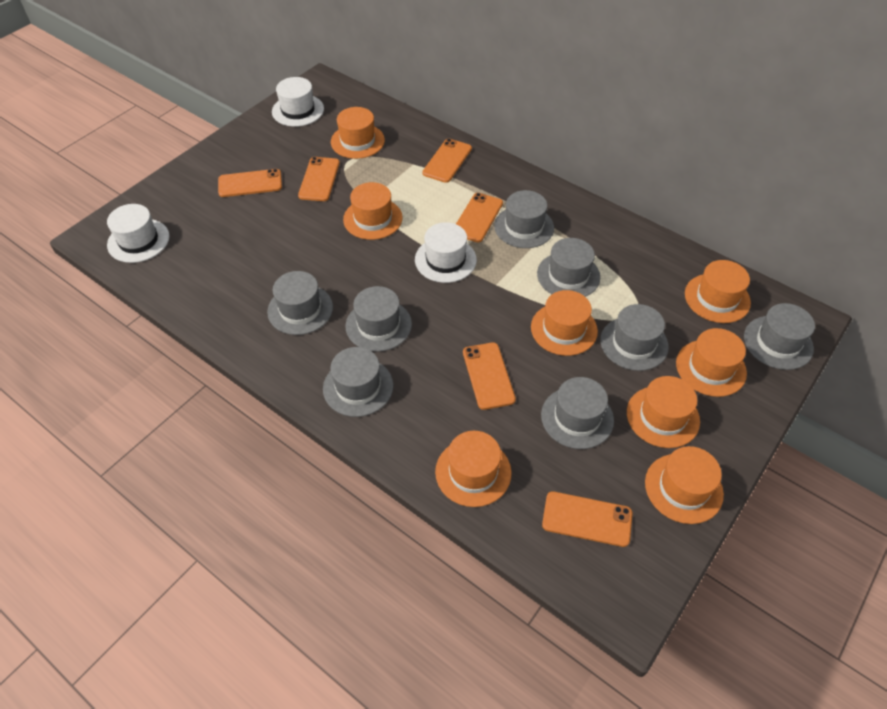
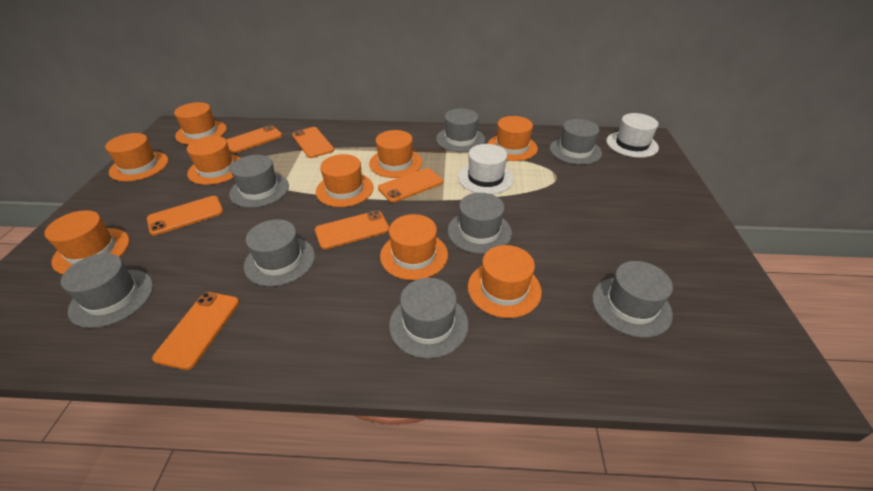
orange hat: 8 -> 9
white hat: 3 -> 2

